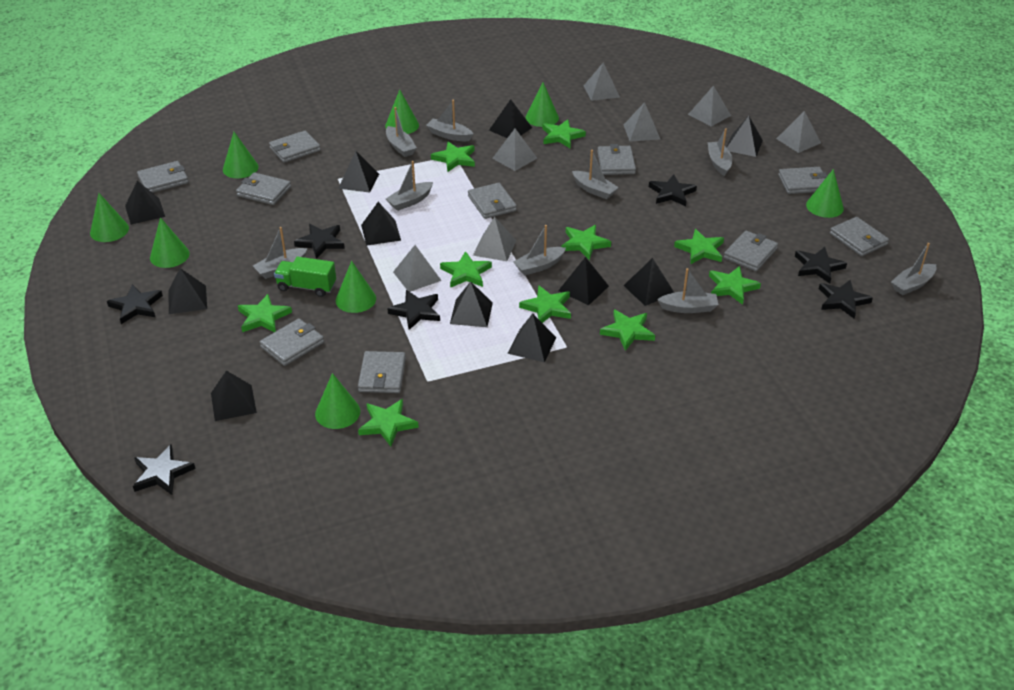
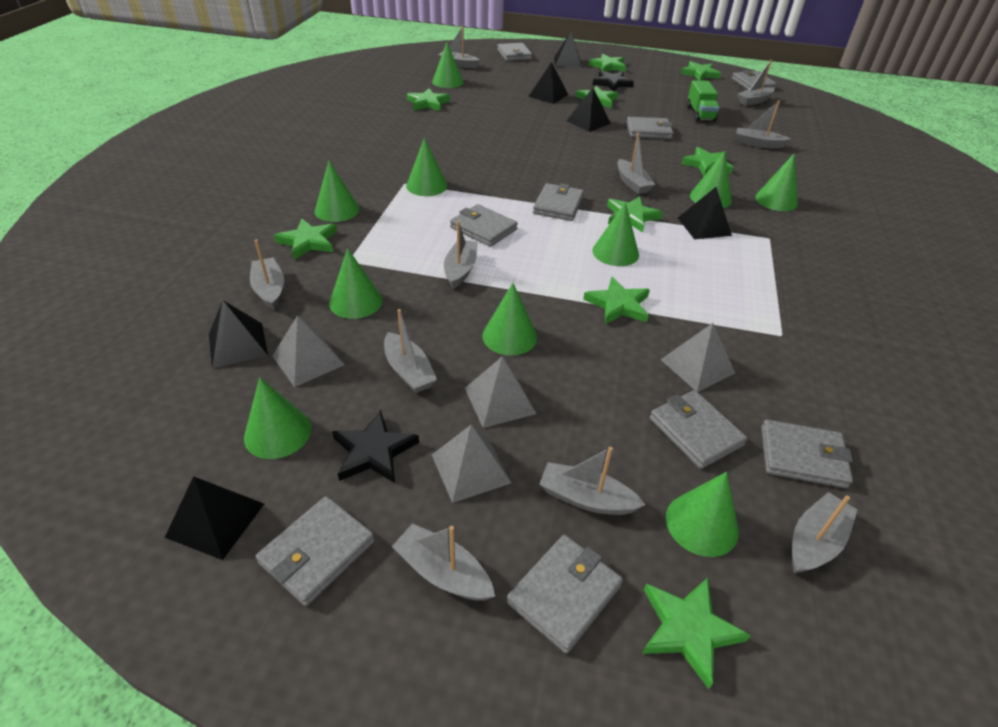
black pyramid: 11 -> 6
black star: 7 -> 2
green cone: 8 -> 10
green star: 10 -> 9
grey boat: 9 -> 10
grey pyramid: 7 -> 4
grey wallet: 10 -> 9

